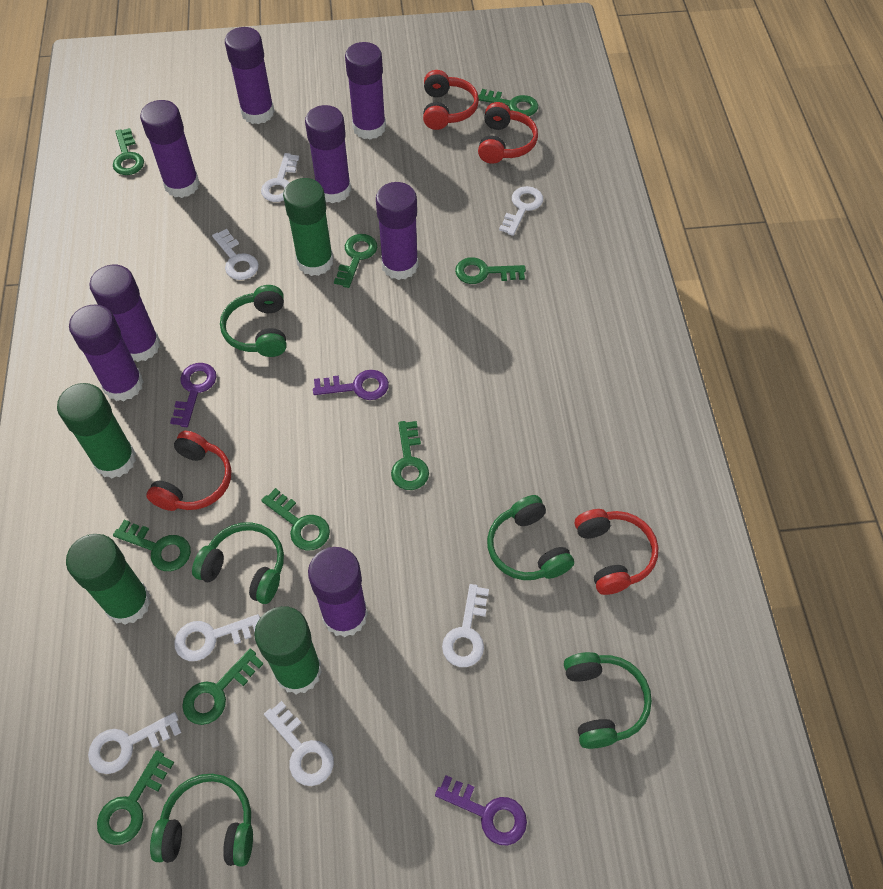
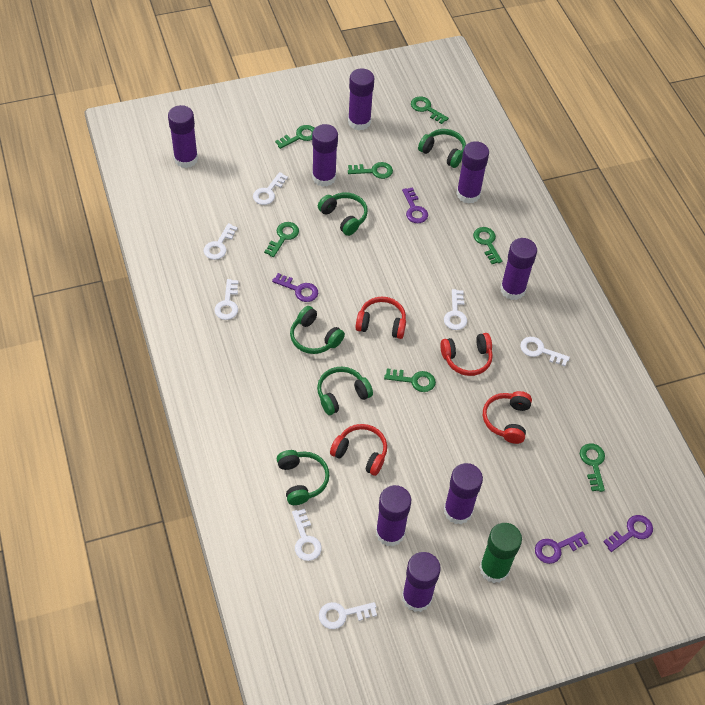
green glue stick: 4 -> 1
green key: 9 -> 7
purple key: 3 -> 4

